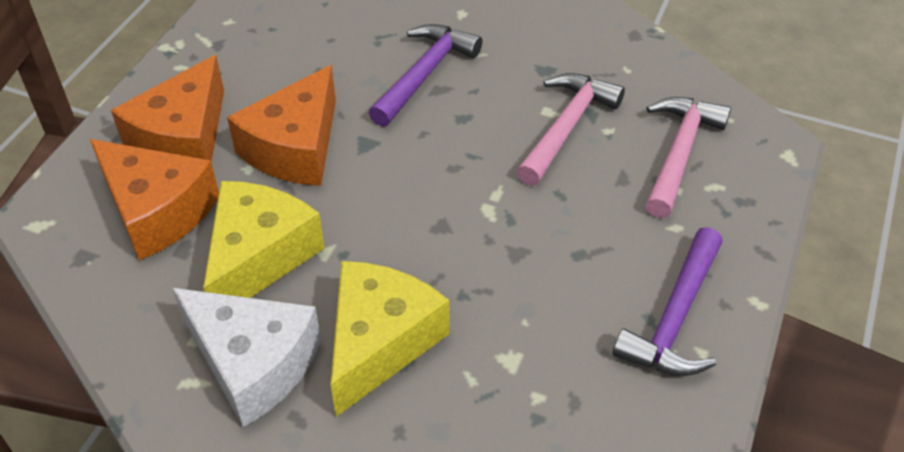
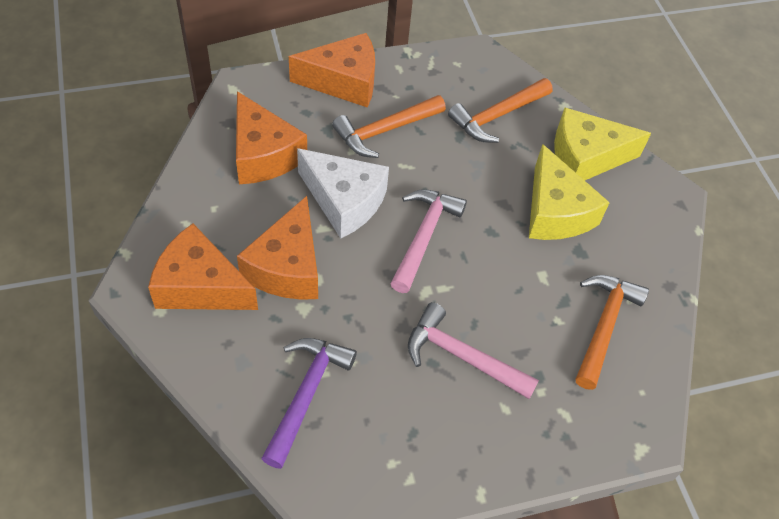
orange cheese: 3 -> 4
orange hammer: 0 -> 3
purple hammer: 2 -> 1

